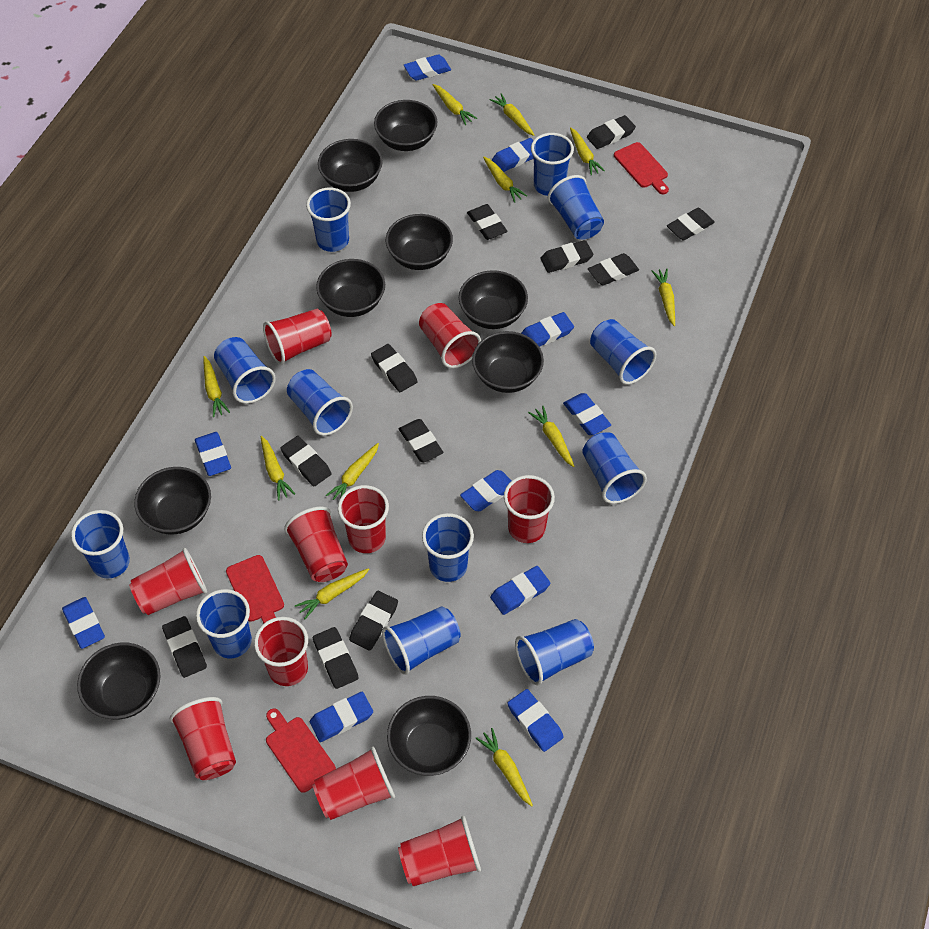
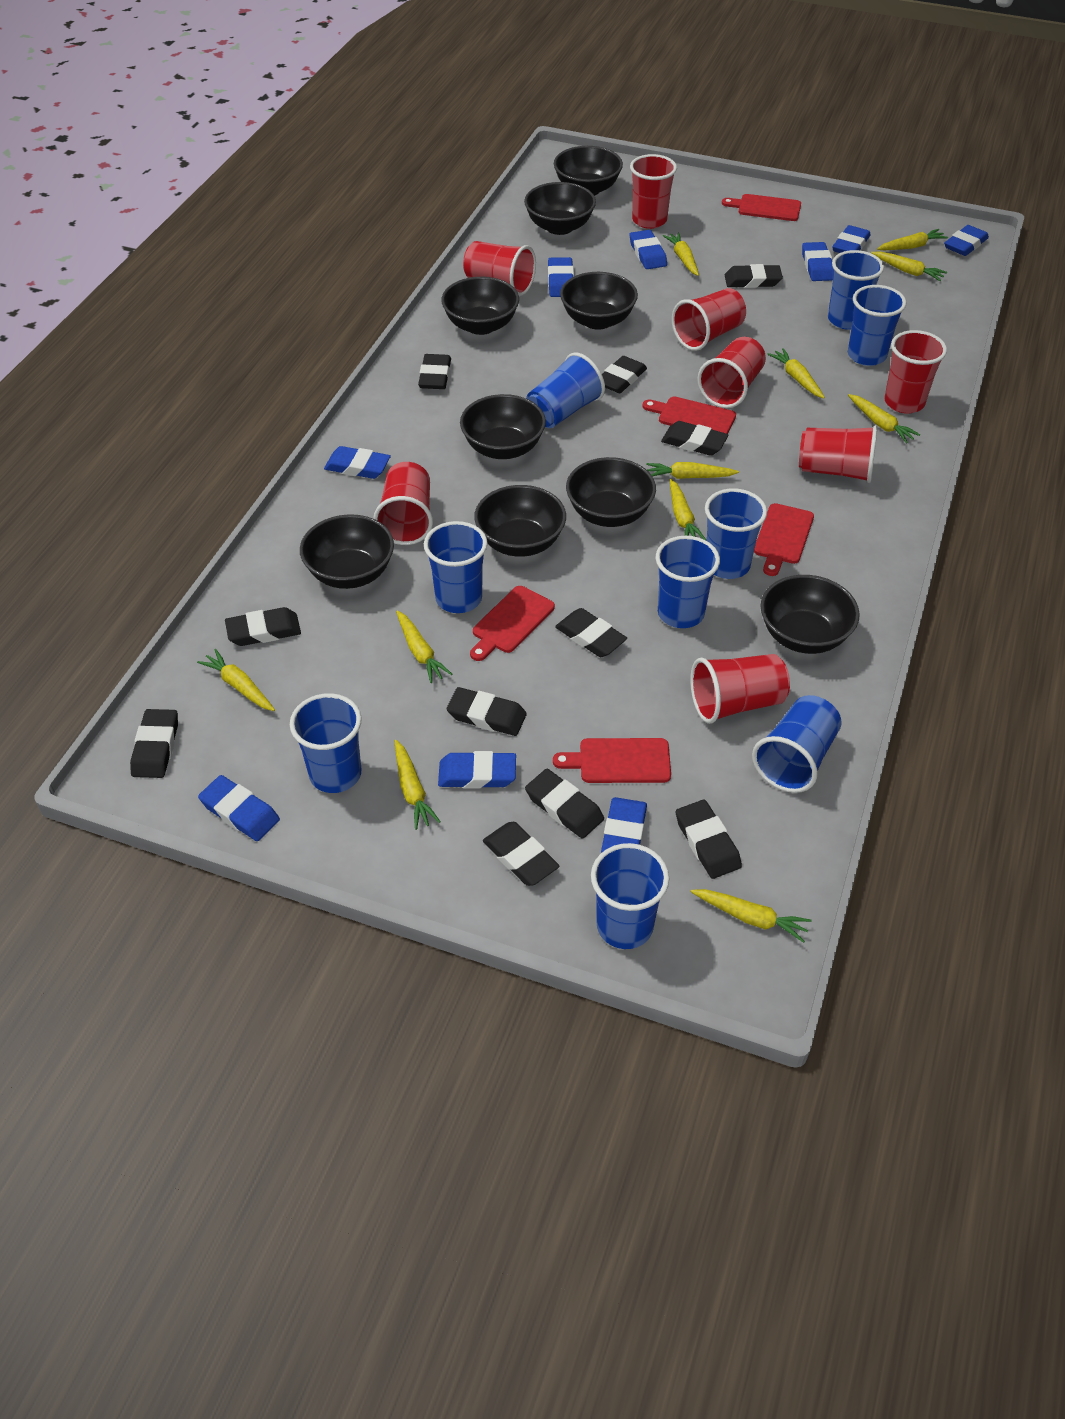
blue cup: 12 -> 9
blue eraser: 10 -> 9
red cup: 10 -> 8
red cutting board: 3 -> 5

